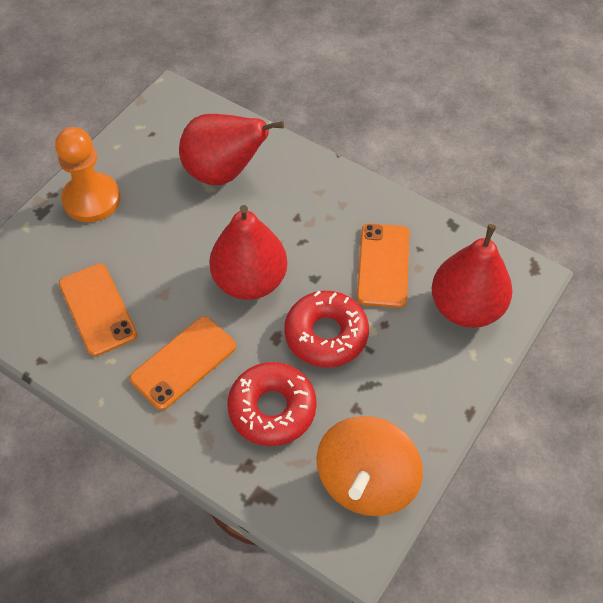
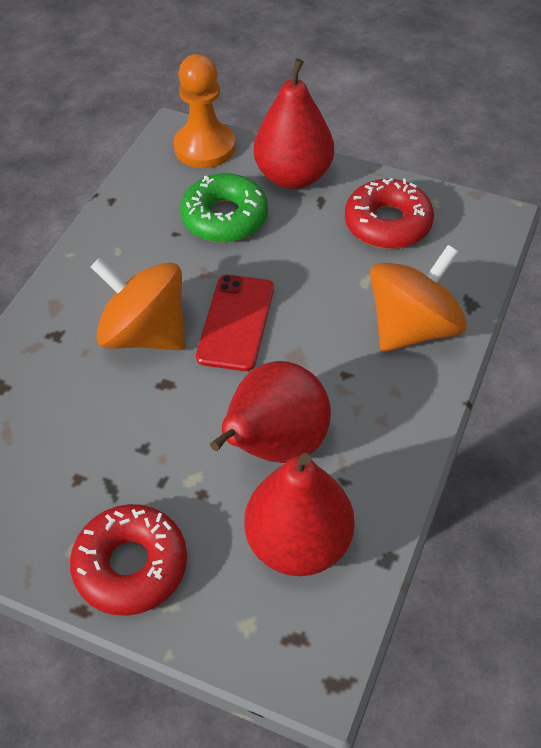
green donut: 0 -> 1
orange phone: 3 -> 0
orange spinning top: 1 -> 2
red phone: 0 -> 1

